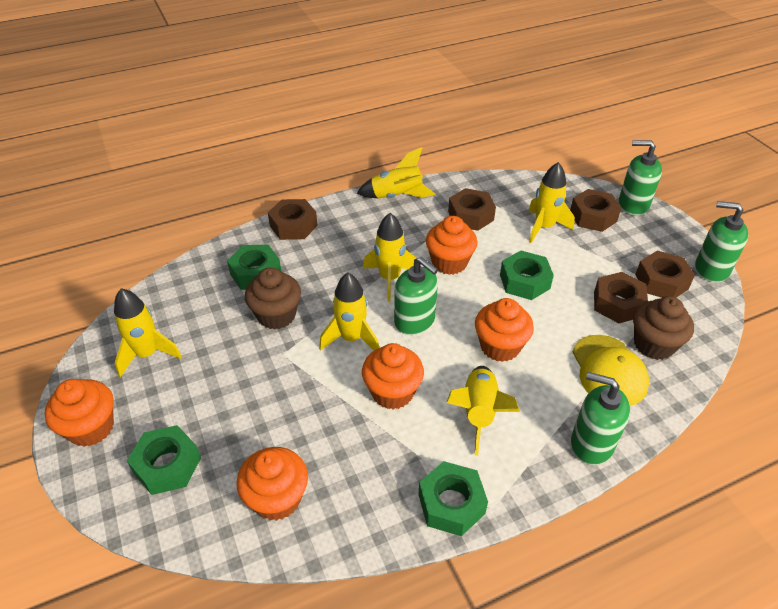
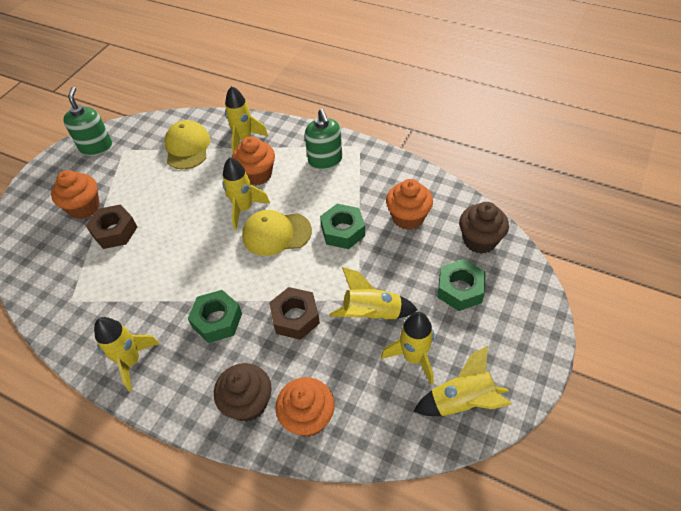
brown nut: 5 -> 2
green nut: 4 -> 3
green soap dispenser: 4 -> 2
orange cupcake: 5 -> 4
yellow cap: 1 -> 2

